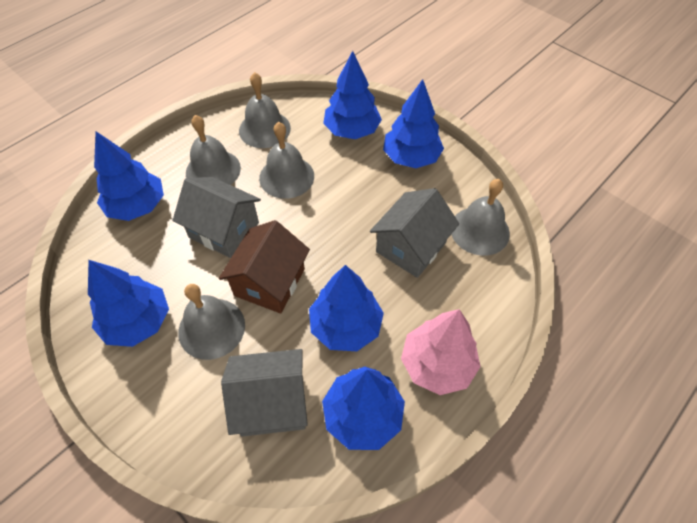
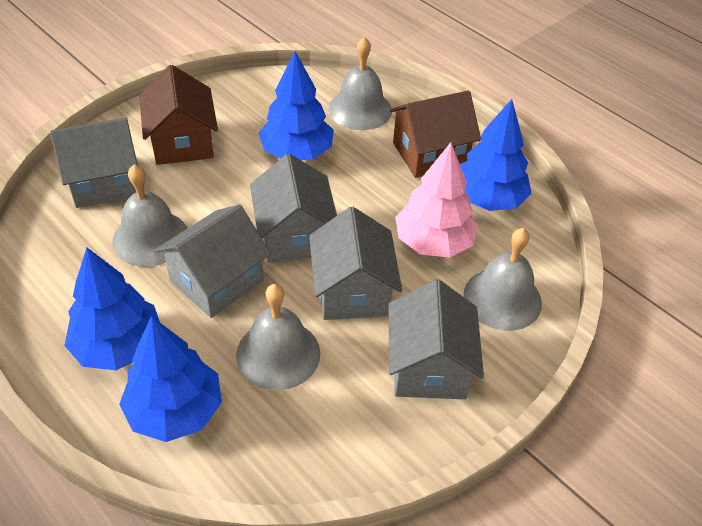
blue tree: 6 -> 4
brown house: 1 -> 2
grey bell: 5 -> 4
grey house: 3 -> 5

